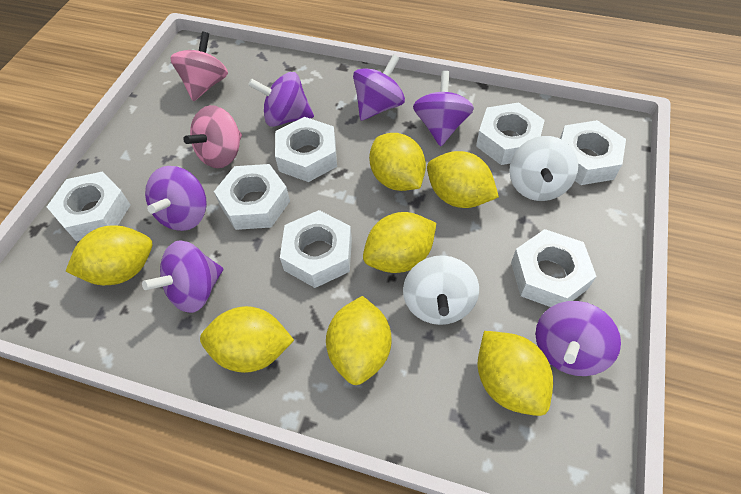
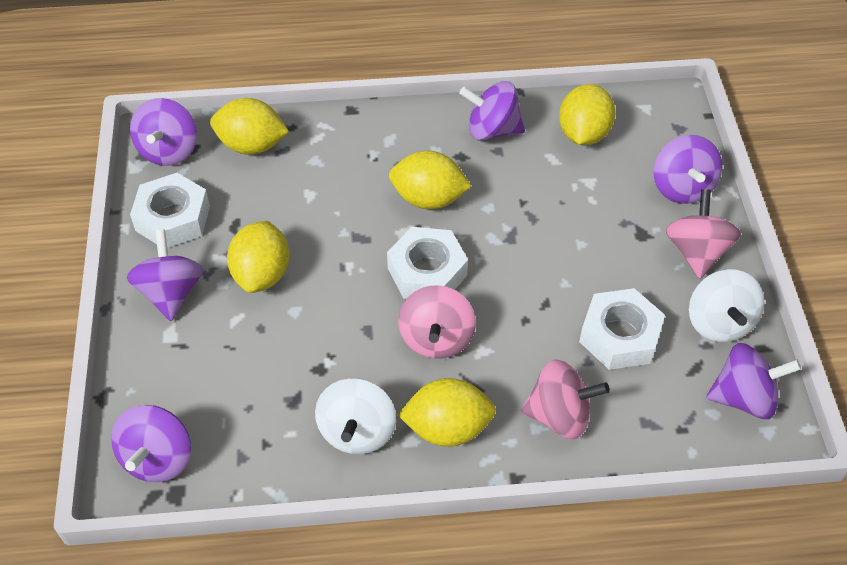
pink spinning top: 2 -> 3
white nut: 7 -> 3
yellow lemon: 7 -> 5

